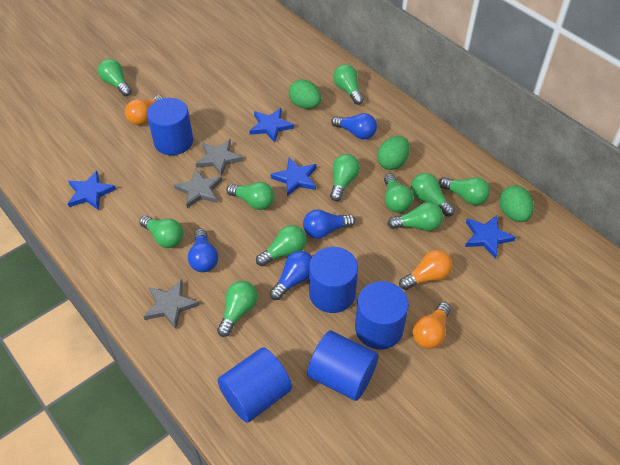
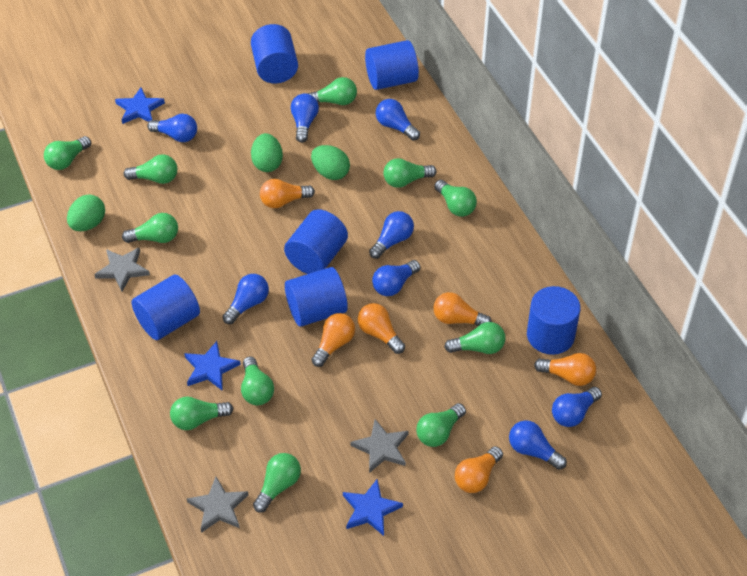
blue cylinder: 5 -> 6
blue light bulb: 4 -> 8
blue star: 4 -> 3
orange light bulb: 3 -> 6

